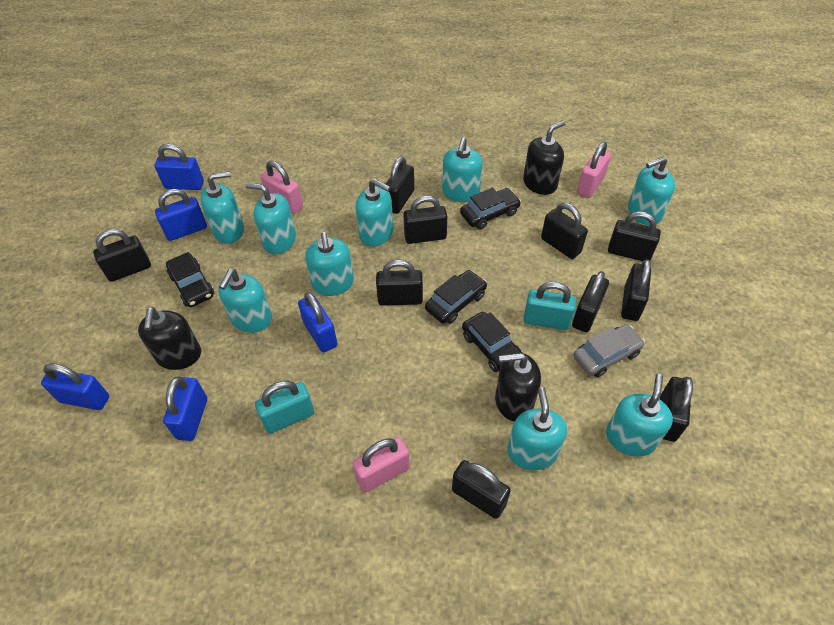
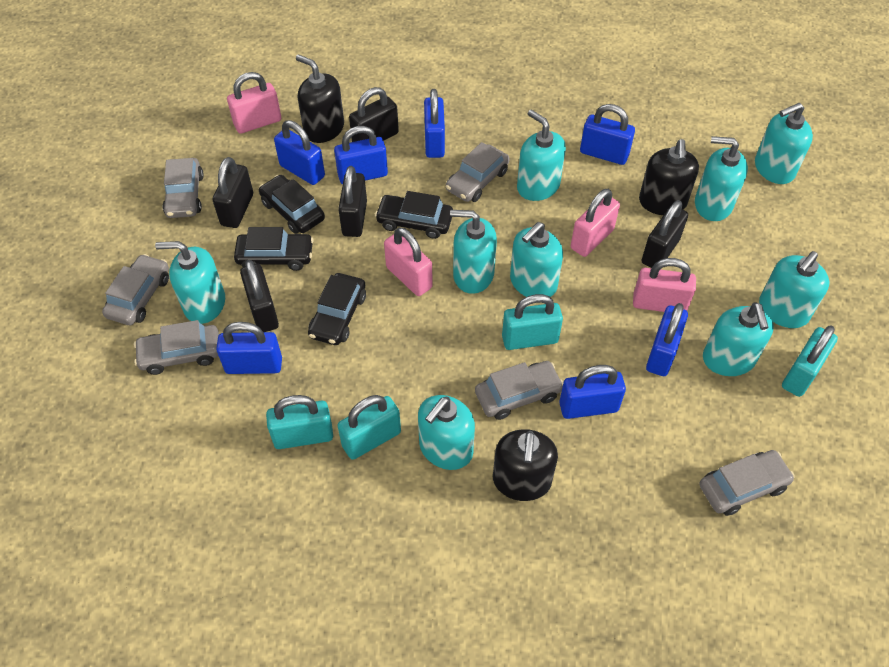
black padlock: 10 -> 5
blue padlock: 5 -> 7
grey car: 1 -> 6
pink padlock: 3 -> 4
turquoise padlock: 2 -> 4

